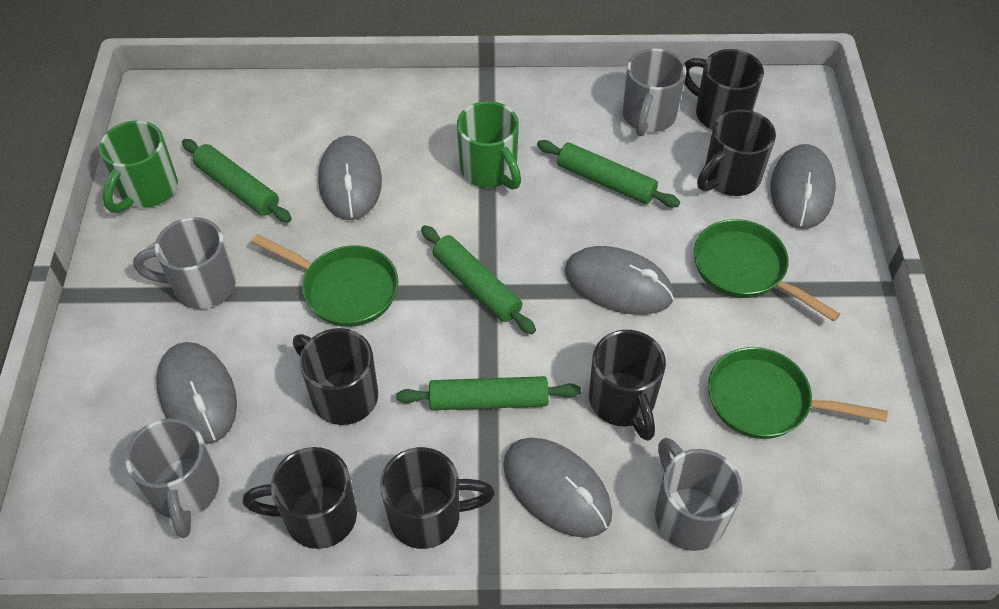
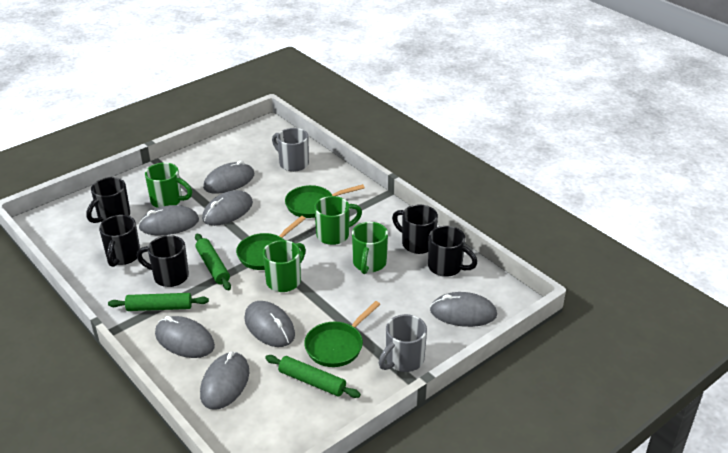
black mug: 6 -> 5
green mug: 2 -> 4
green rolling pin: 4 -> 3
grey mouse: 5 -> 7
grey mug: 4 -> 2

